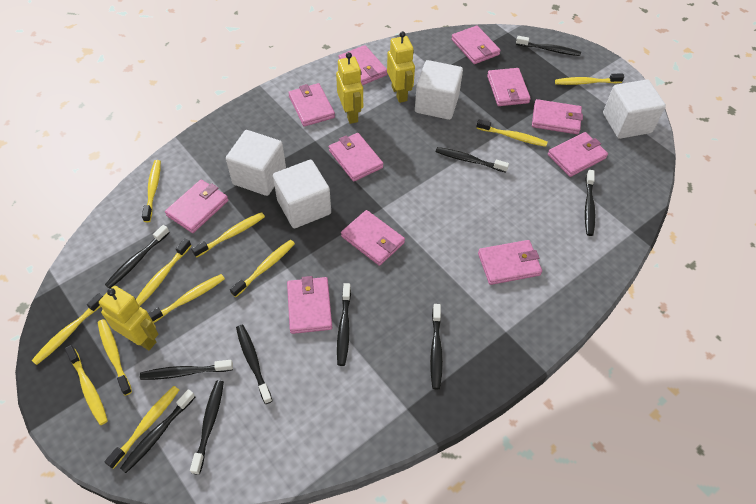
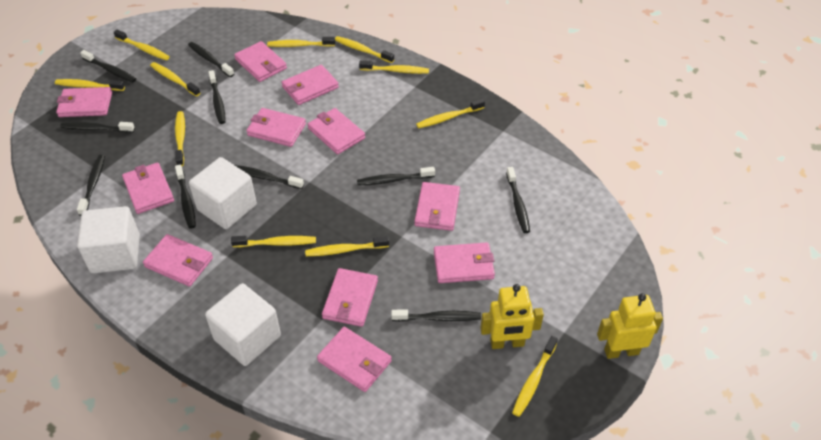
white cube: 4 -> 3
yellow robot: 3 -> 2

